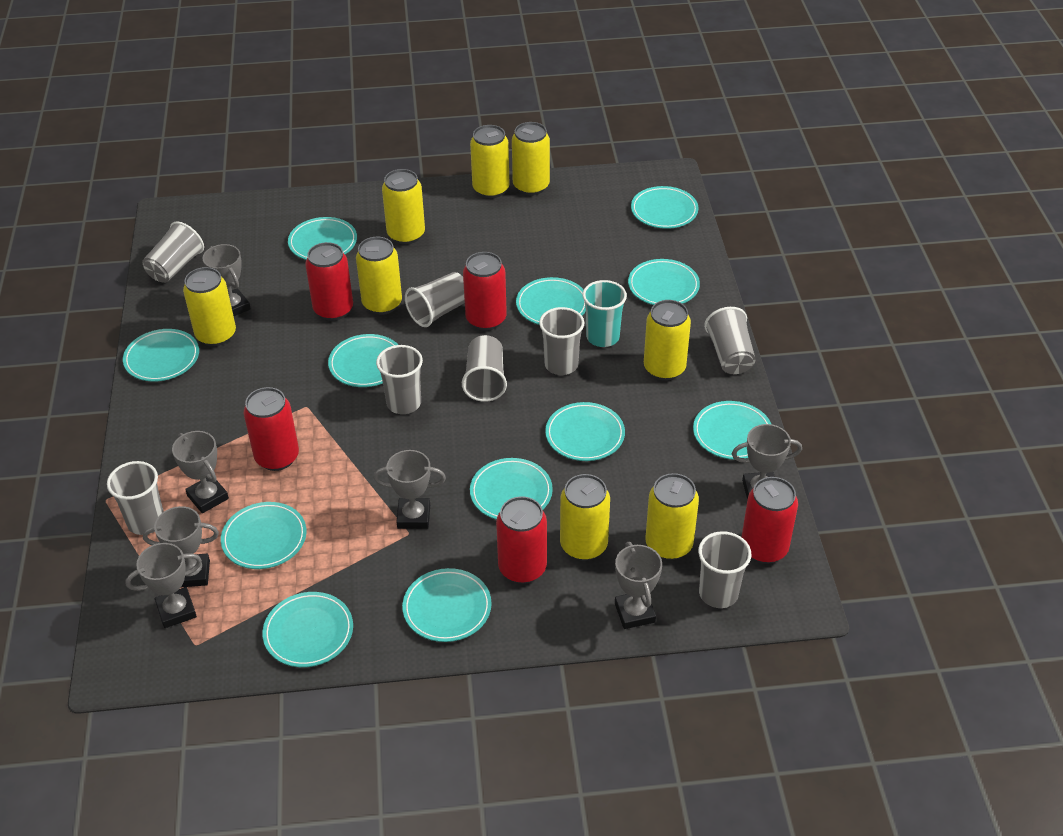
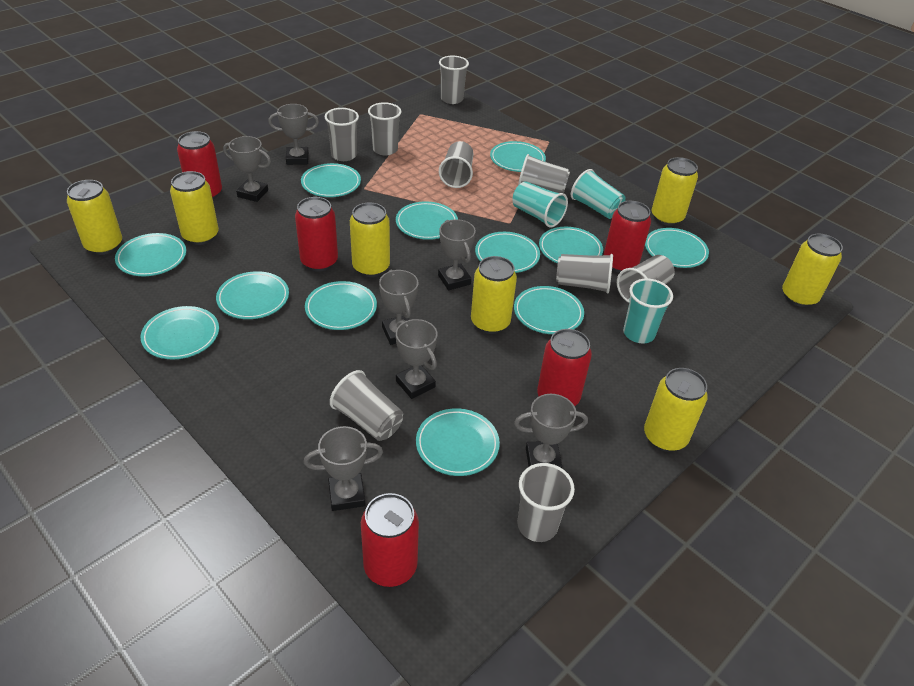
grey cup: 8 -> 9
turquoise cup: 1 -> 3
yellow can: 8 -> 7

